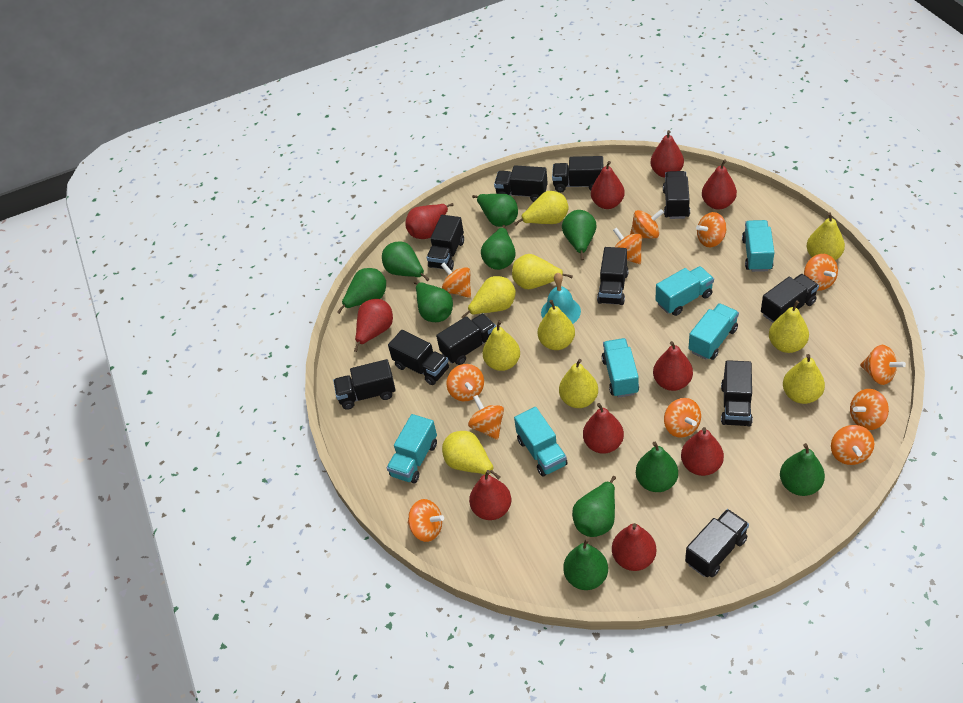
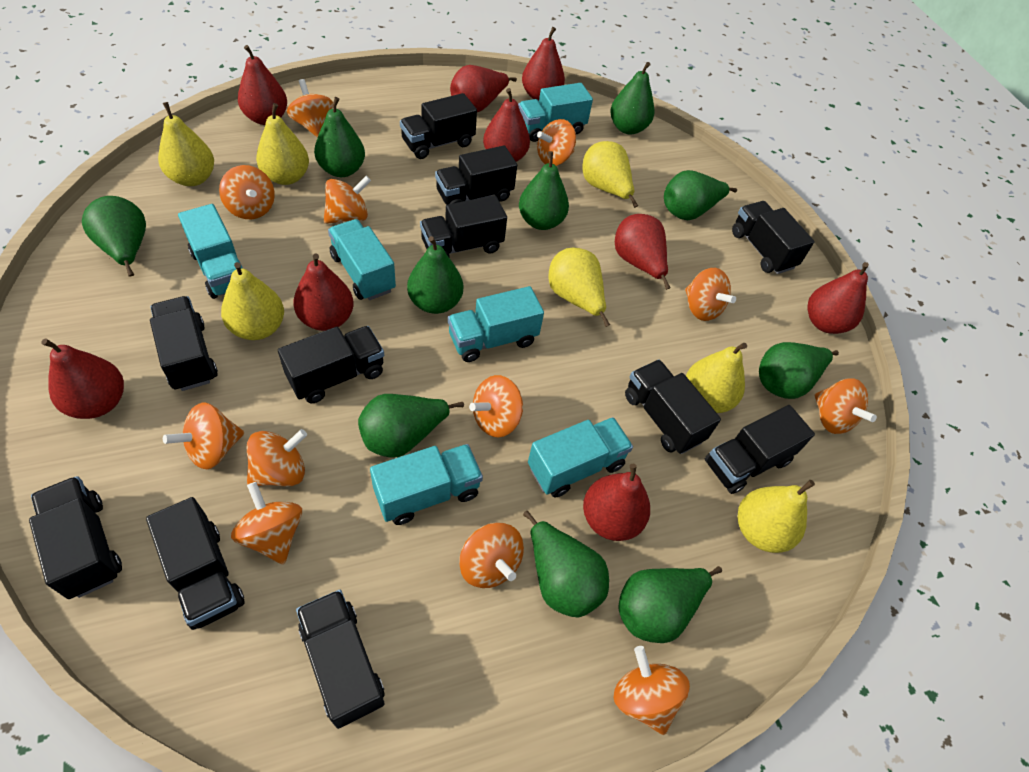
red pear: 10 -> 9
turquoise bell: 1 -> 0
yellow pear: 10 -> 7

